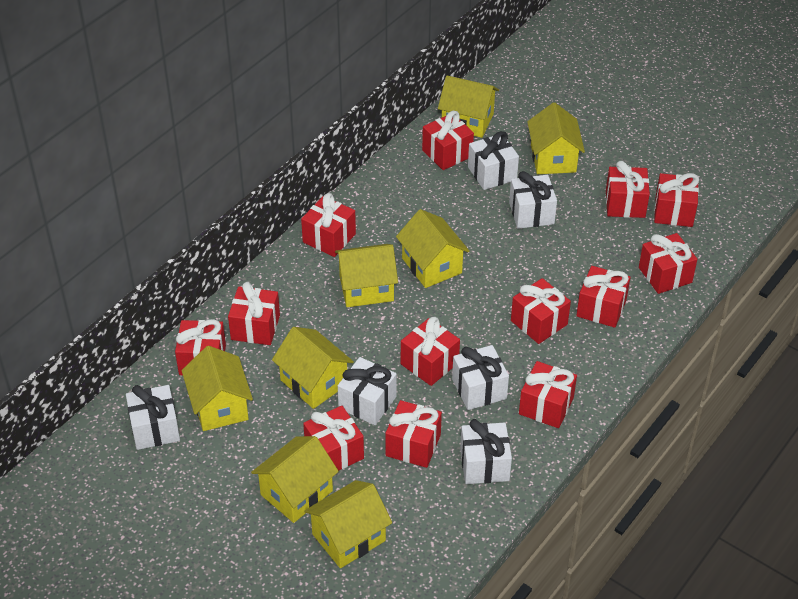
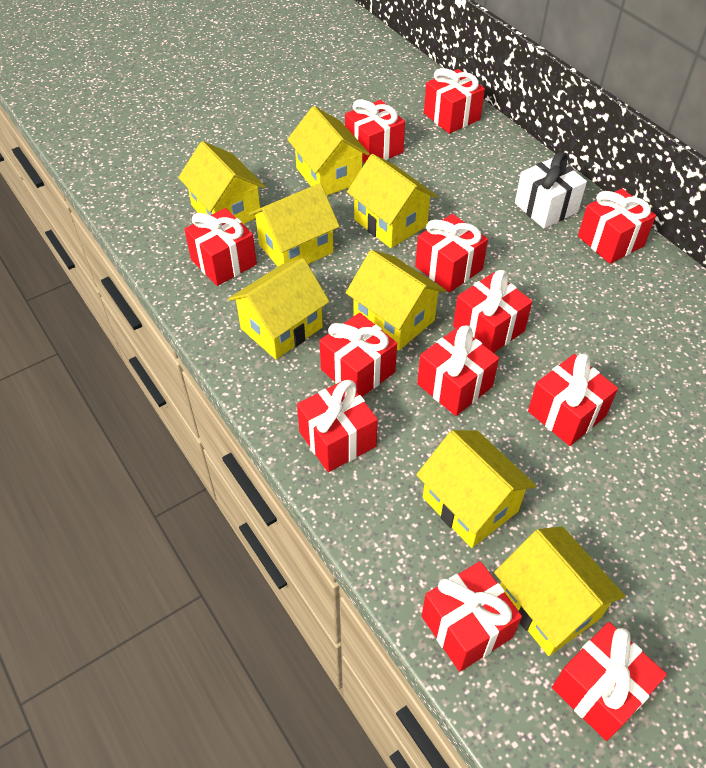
red gift: 13 -> 12
white gift: 6 -> 1

